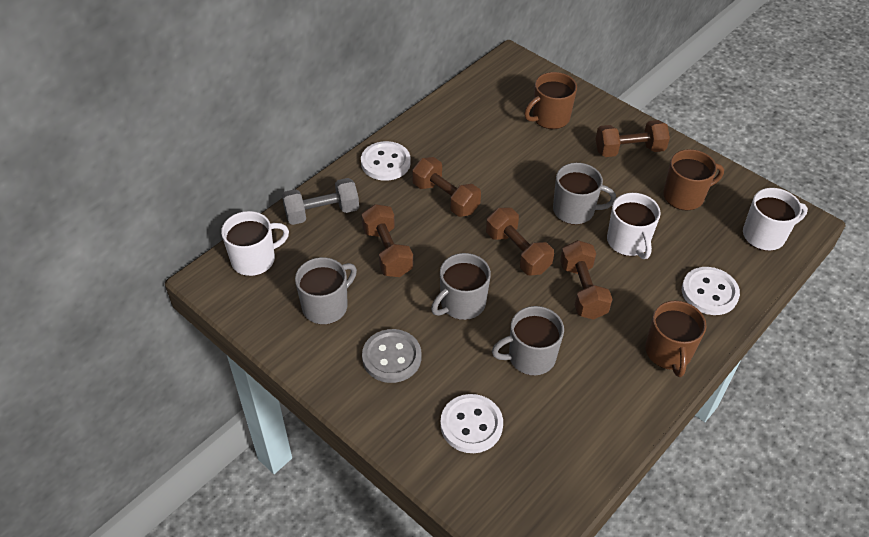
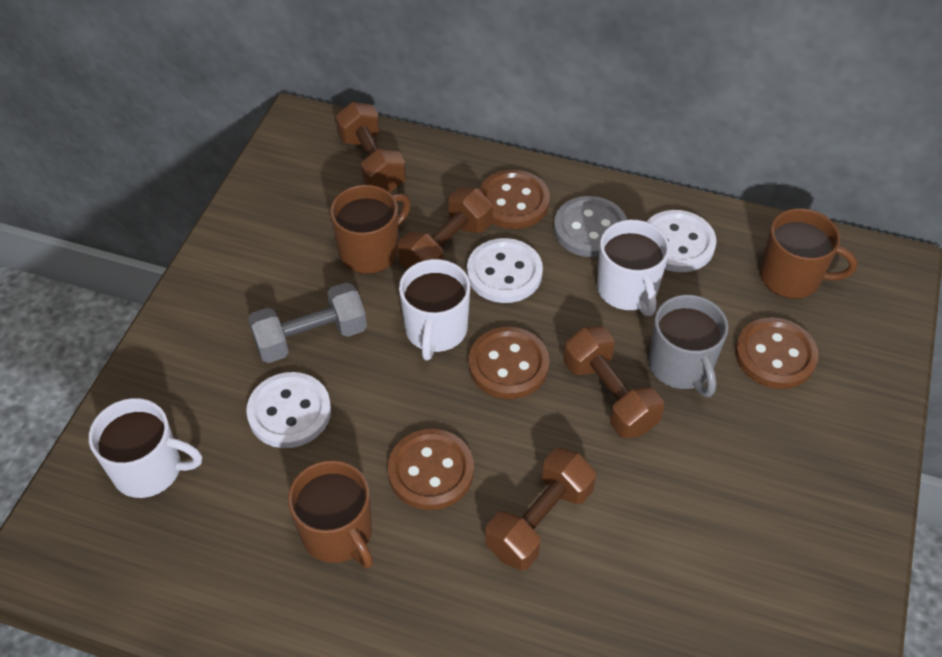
brown button: 0 -> 4
brown dumbbell: 5 -> 4
grey mug: 4 -> 1

